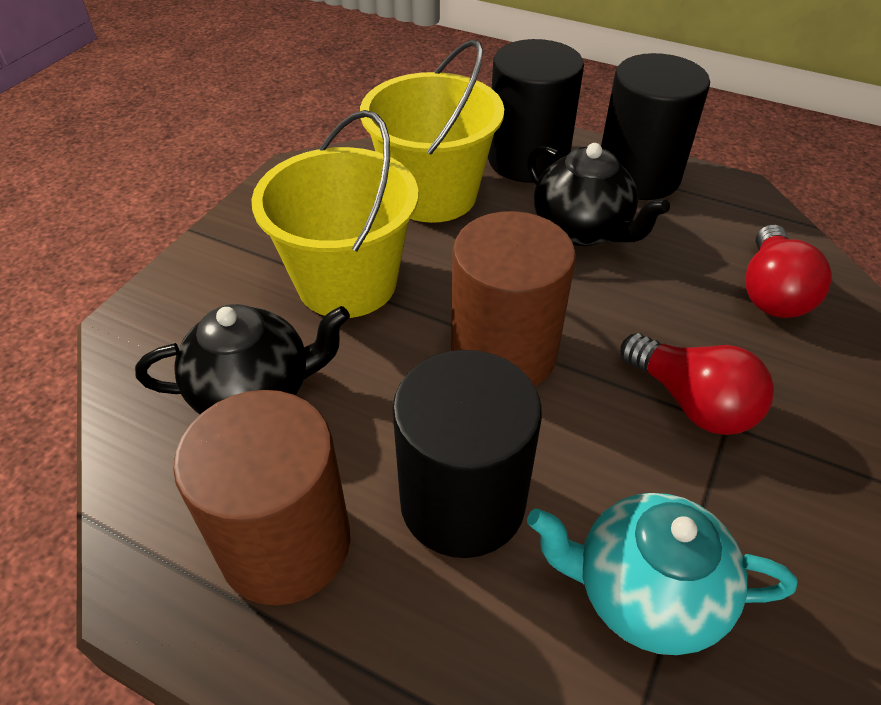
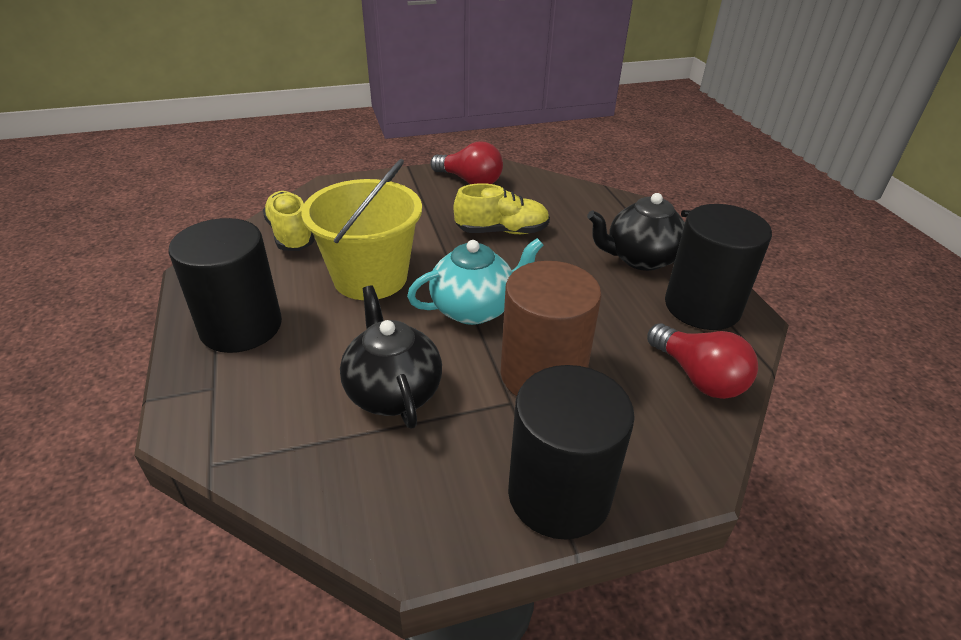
brown cylinder: 2 -> 1
yellow bucket: 2 -> 1
yellow shoe: 0 -> 2

